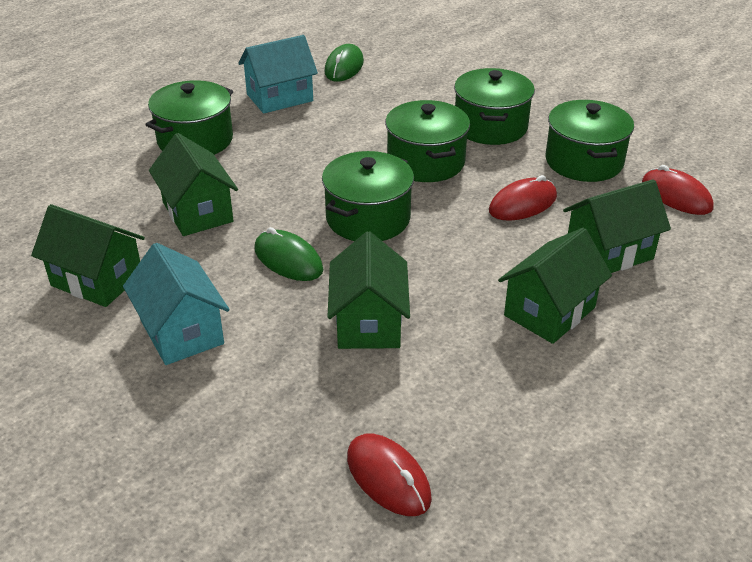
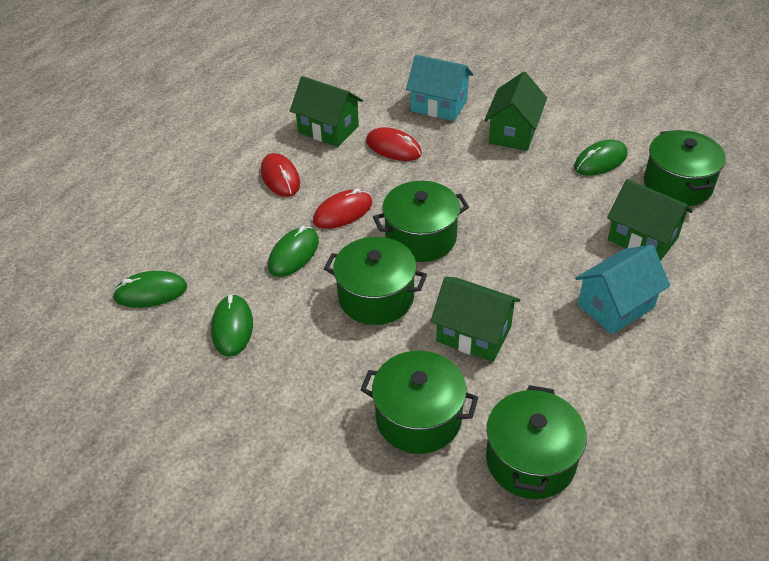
green house: 5 -> 4
green mouse: 2 -> 4

